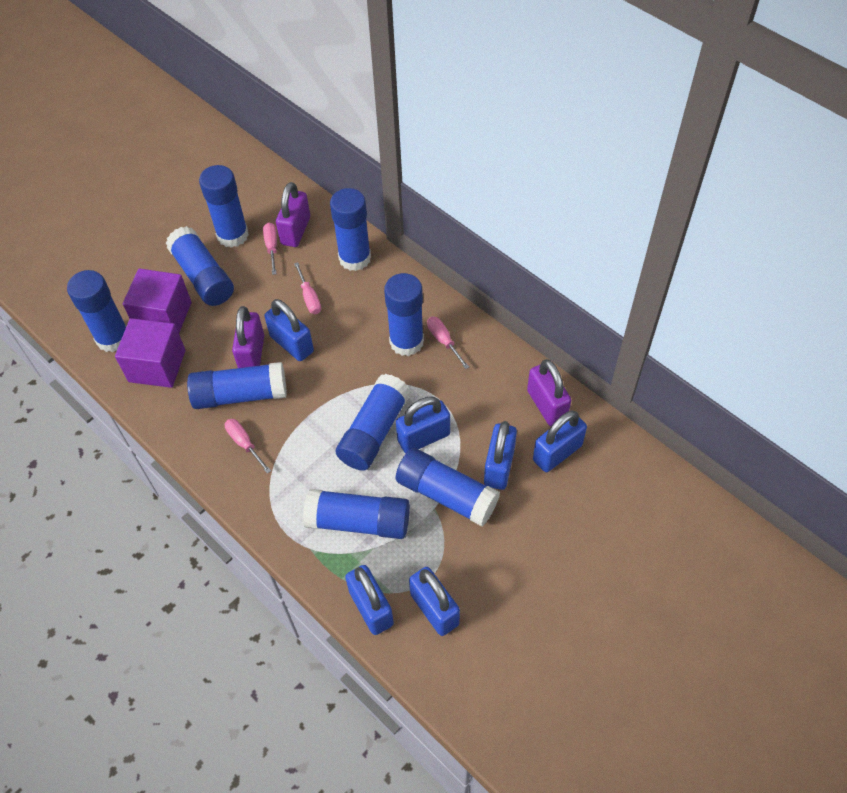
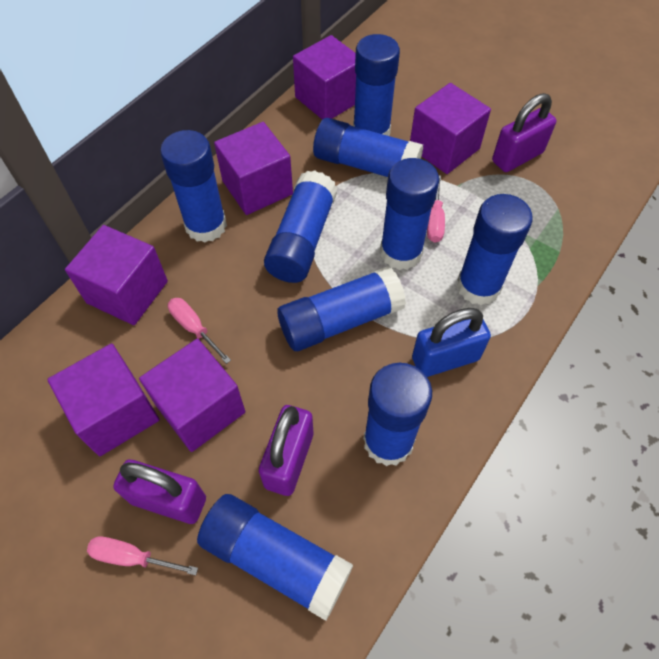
blue padlock: 6 -> 1
pink screwdriver: 4 -> 3
purple cube: 2 -> 6

